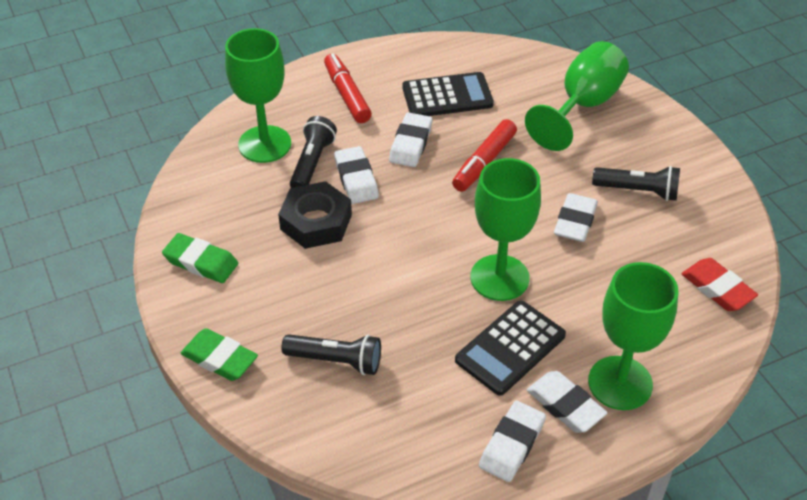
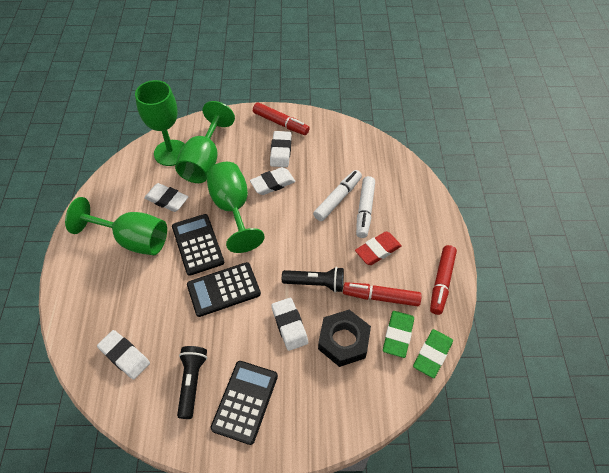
black calculator: 2 -> 3
black flashlight: 3 -> 2
red marker: 2 -> 3
white marker: 0 -> 2

